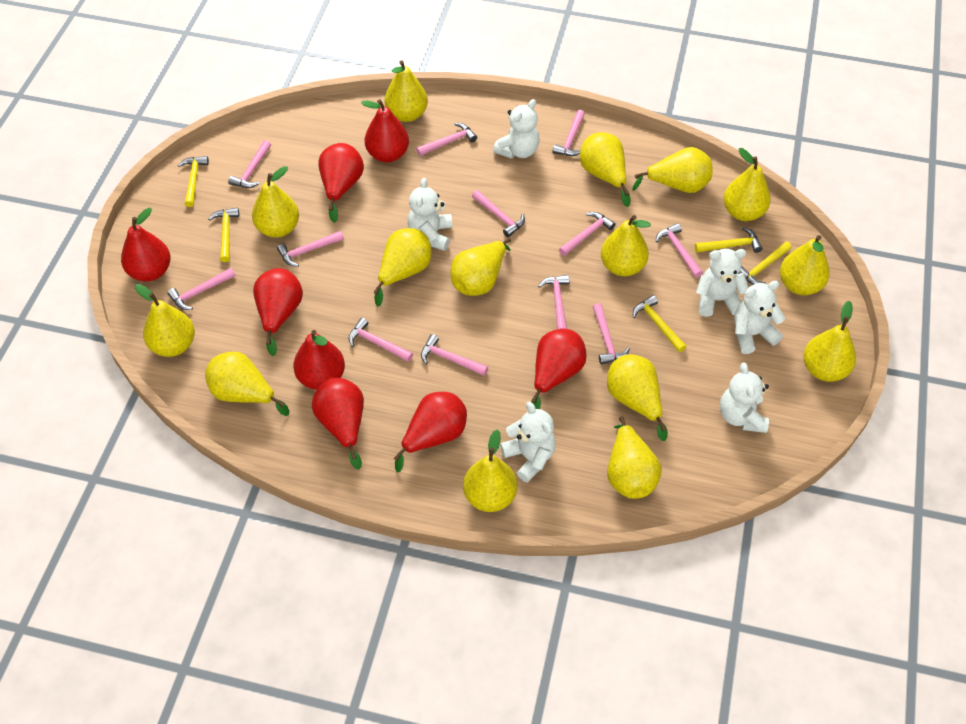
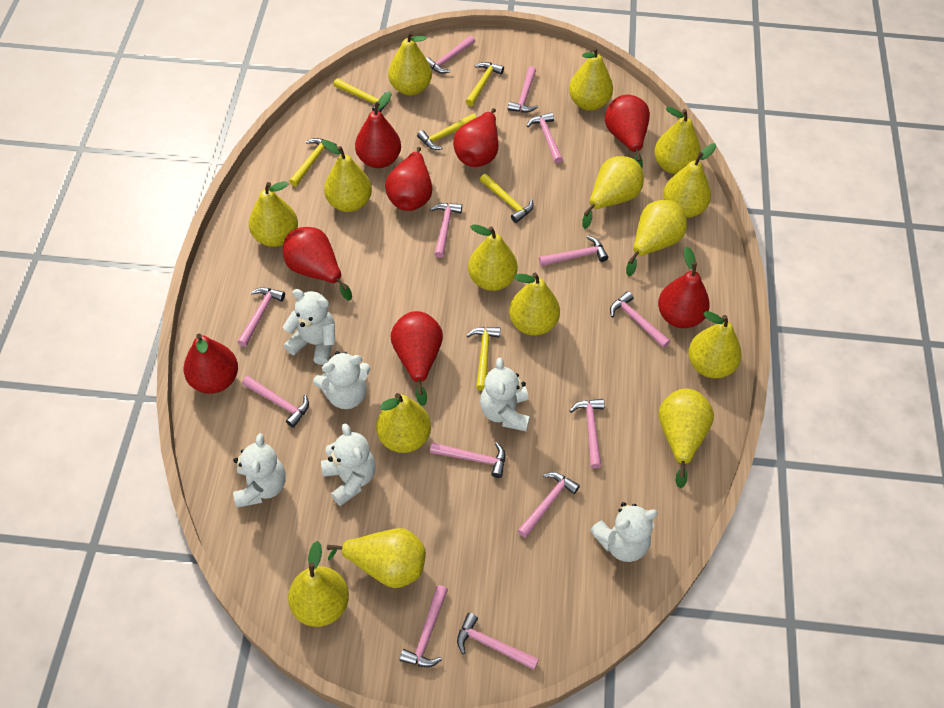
pink hammer: 12 -> 13
yellow hammer: 5 -> 6

